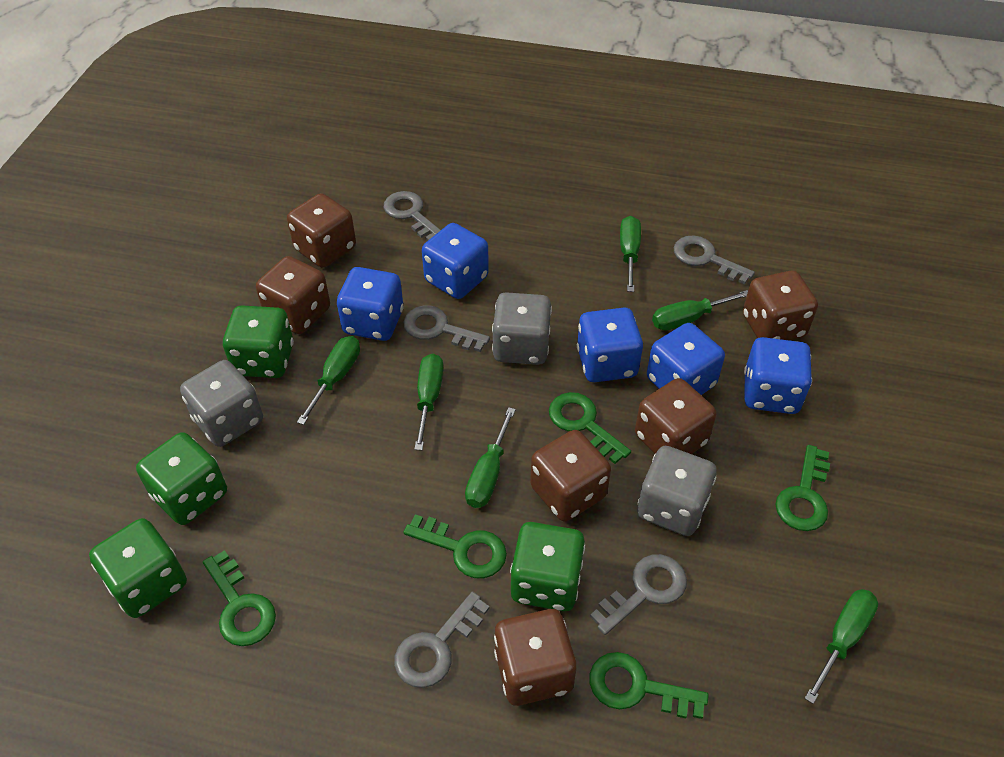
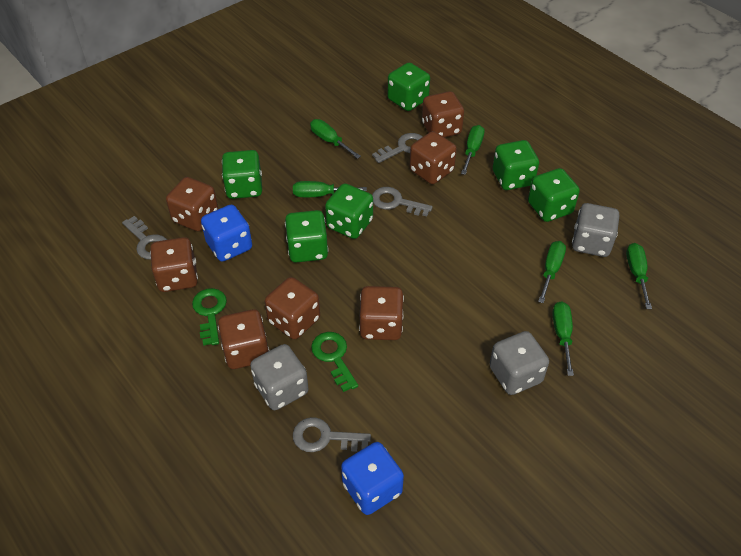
blue dice: 5 -> 2
brown dice: 6 -> 7
green dice: 4 -> 6
green key: 5 -> 2
grey key: 5 -> 4

